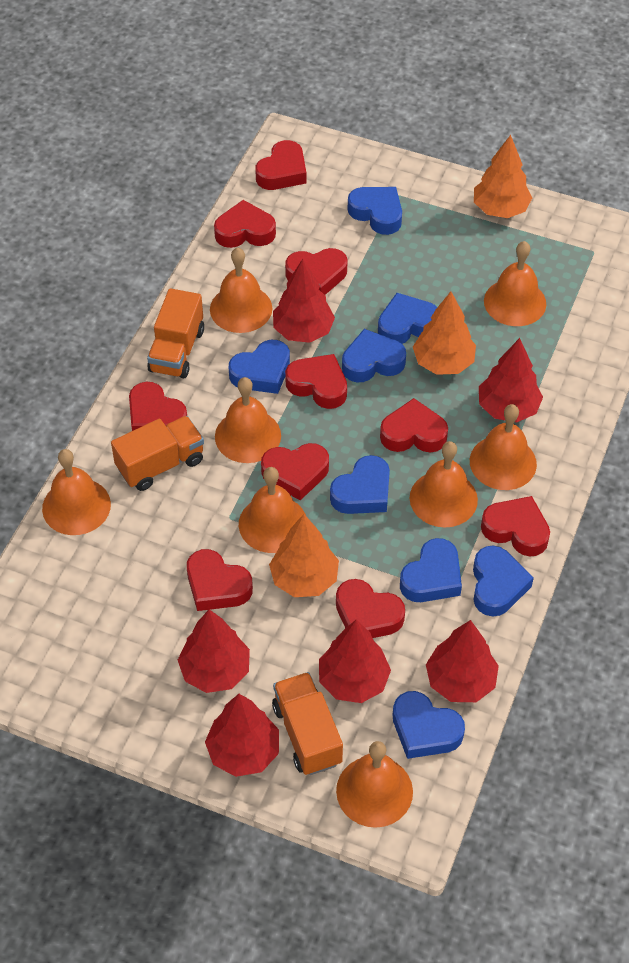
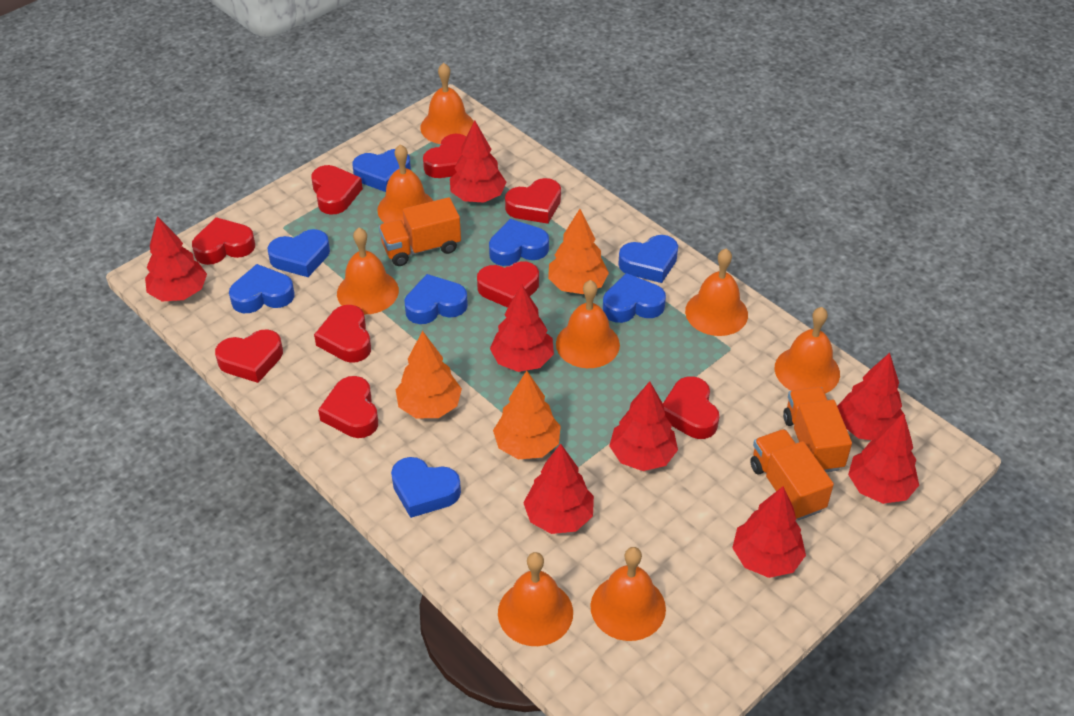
red heart: 10 -> 9
red tree: 6 -> 8

